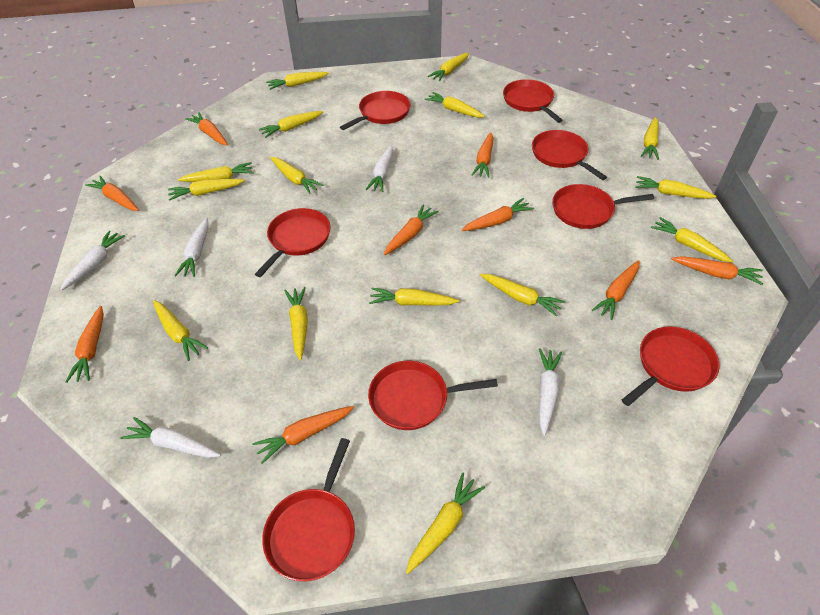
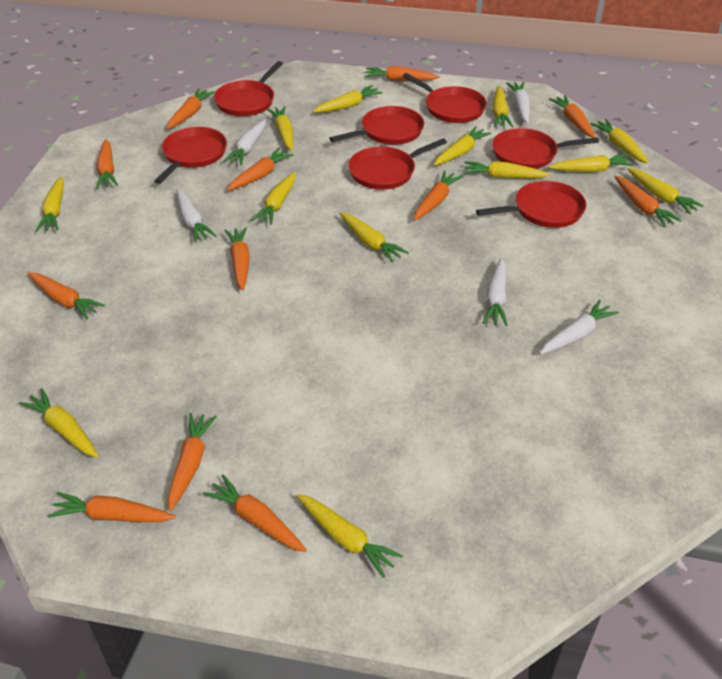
orange carrot: 9 -> 12
red pan: 8 -> 7
yellow carrot: 15 -> 13

